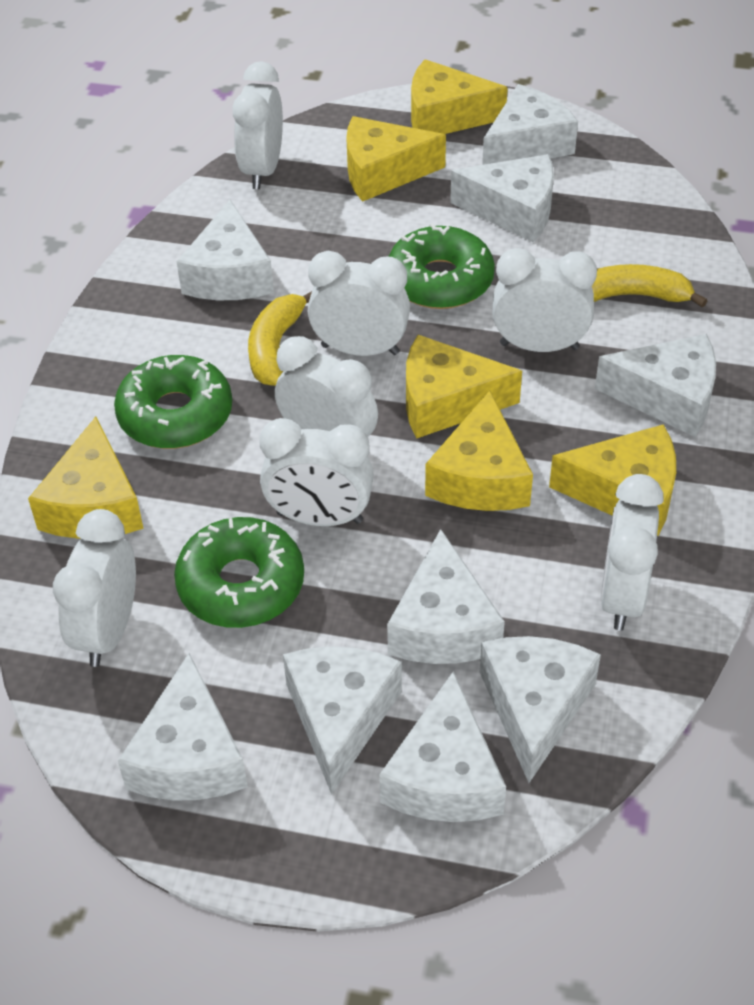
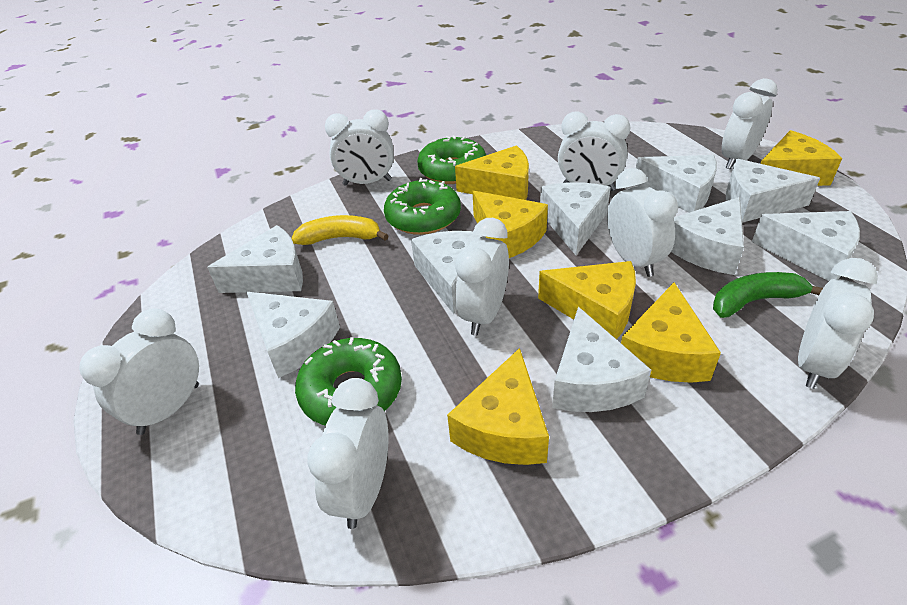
green banana: 0 -> 1
white clock: 7 -> 8
yellow banana: 2 -> 1

